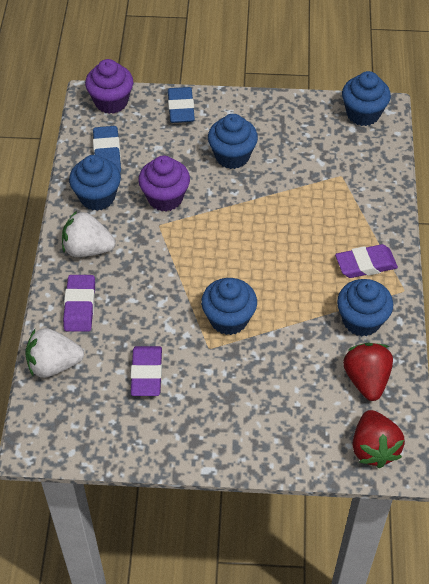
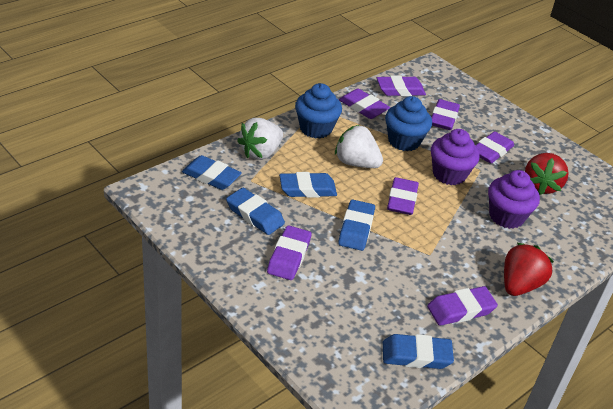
blue cupcake: 5 -> 2
blue eraser: 2 -> 5
purple eraser: 3 -> 7

